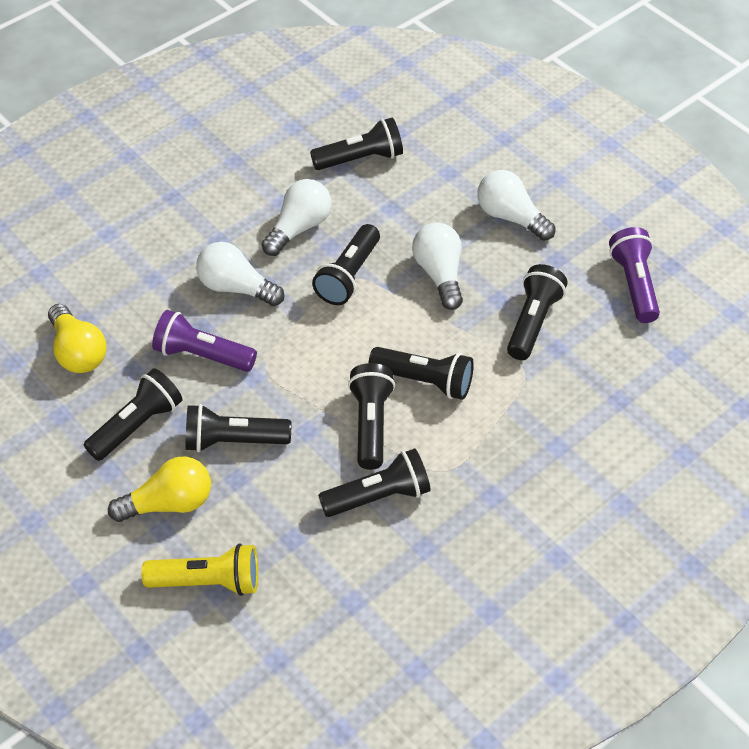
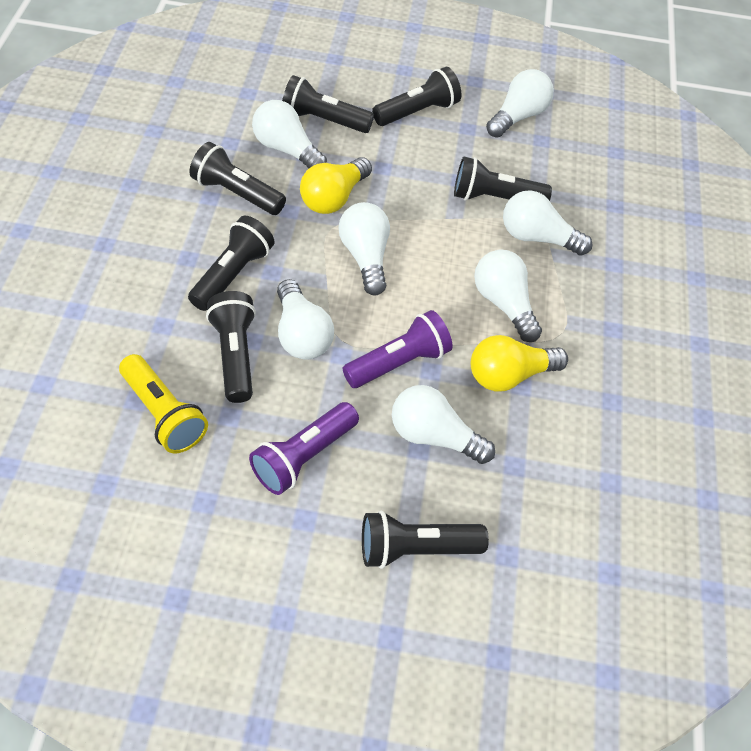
black flashlight: 8 -> 7
white light bulb: 4 -> 7

